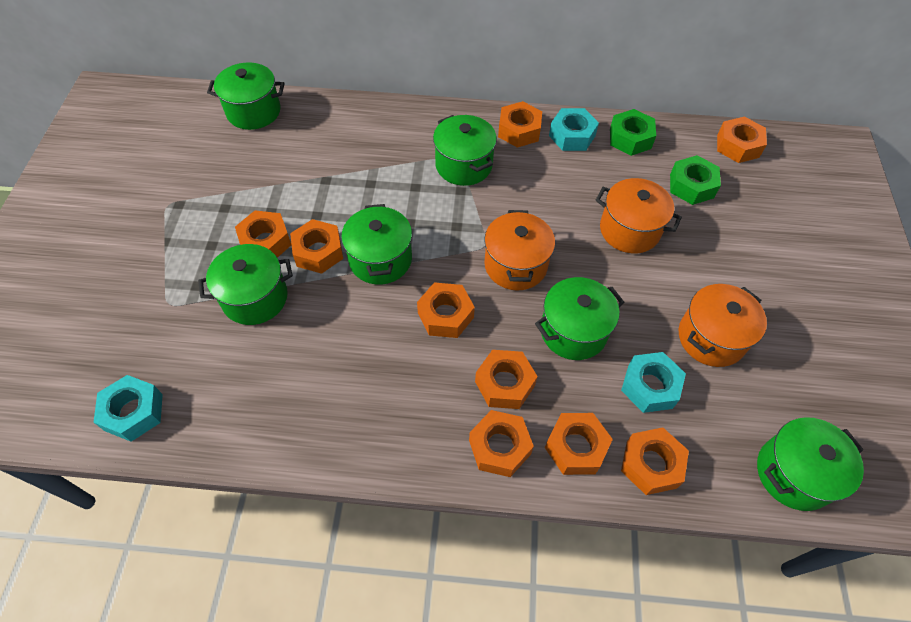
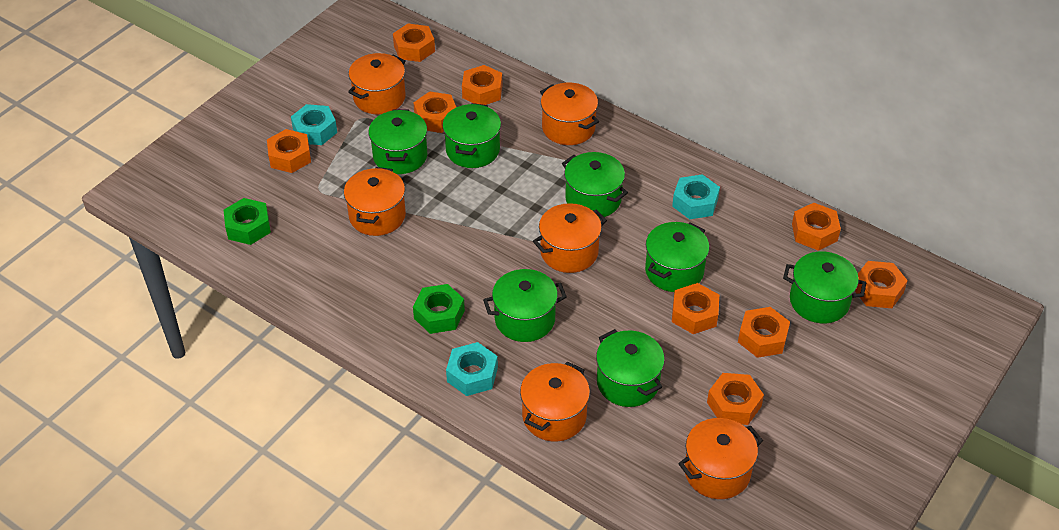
green pot: 6 -> 7
orange pot: 3 -> 6

